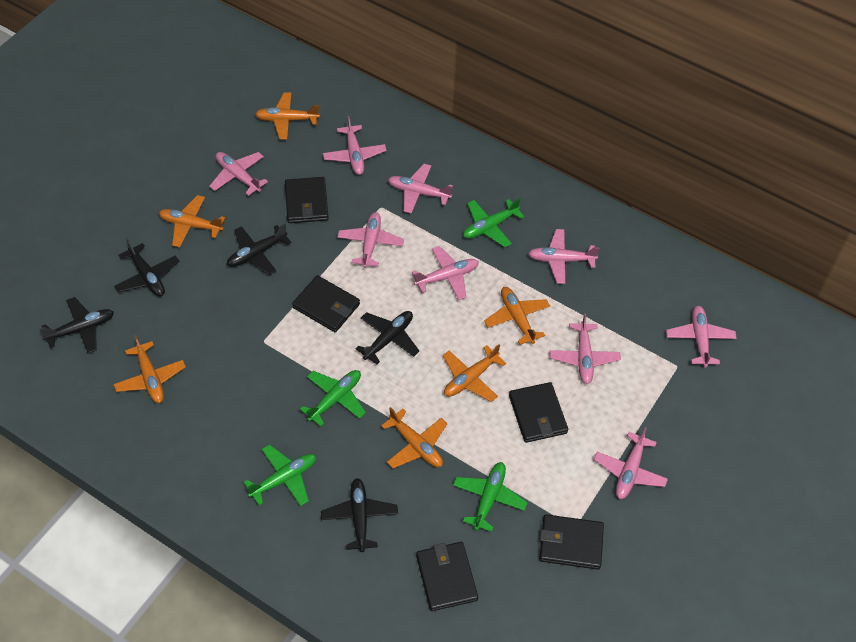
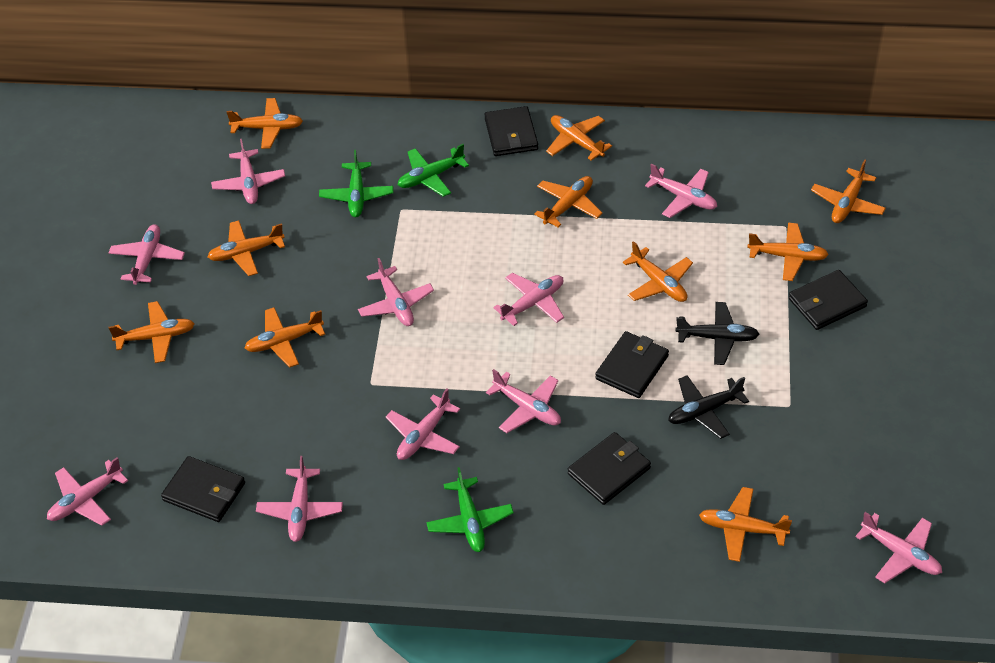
black plane: 5 -> 2
green plane: 4 -> 3
orange plane: 6 -> 10
pink plane: 9 -> 10

